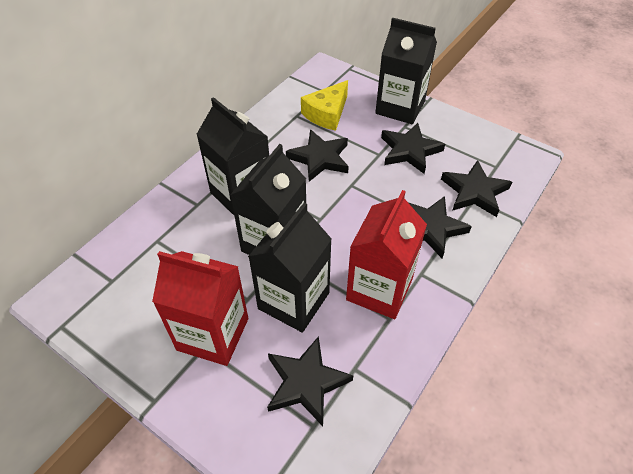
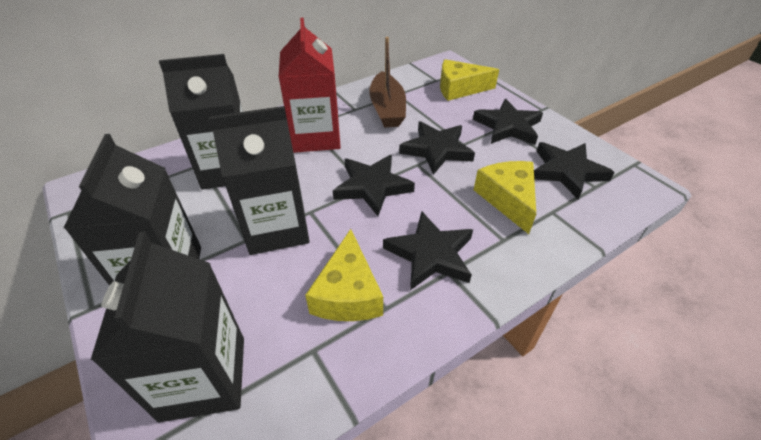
brown boat: 0 -> 1
red carton: 2 -> 1
yellow cheese: 1 -> 3

